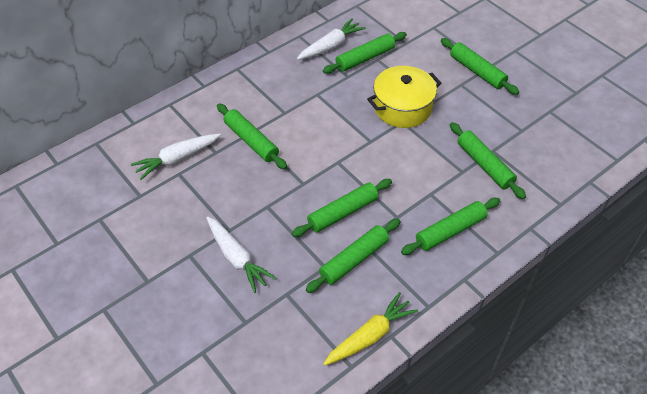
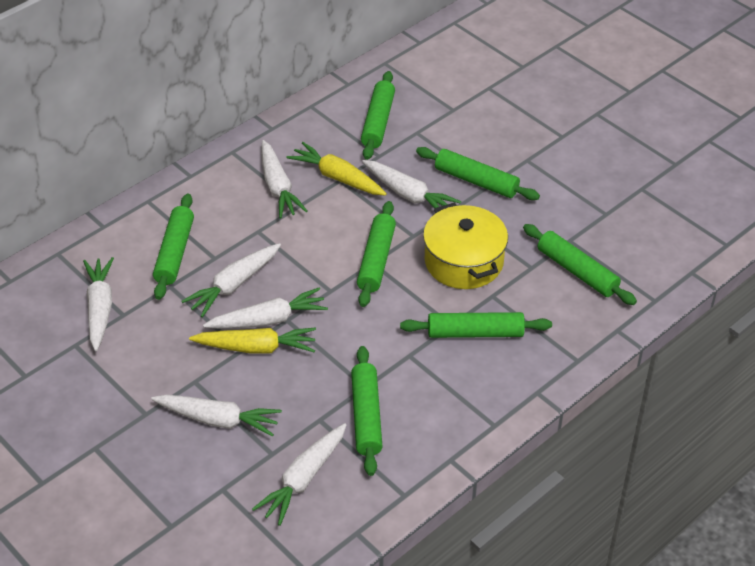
white carrot: 3 -> 7
yellow carrot: 1 -> 2

